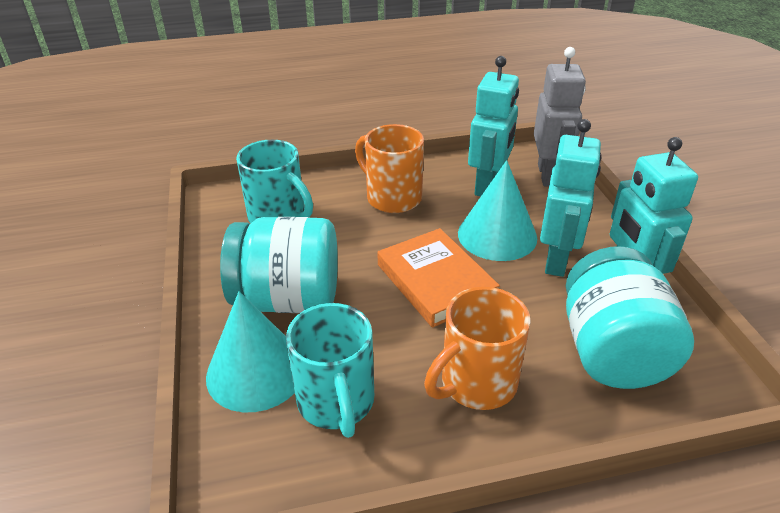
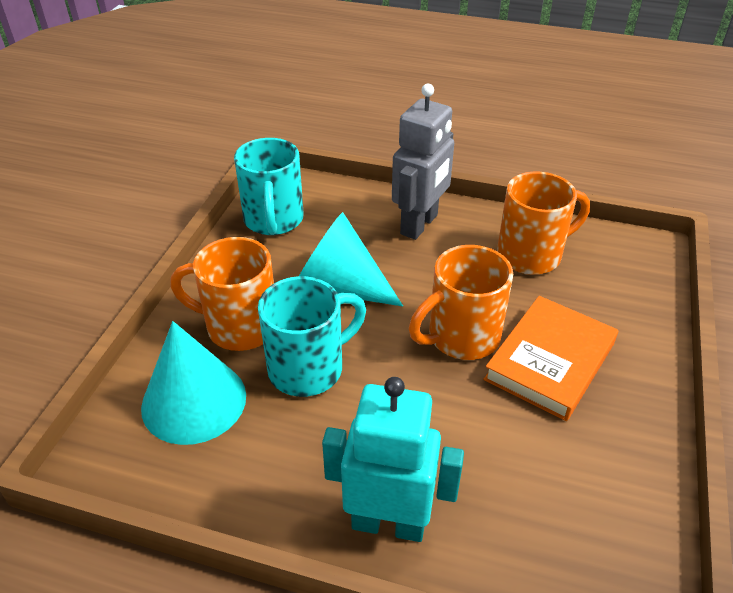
orange mug: 2 -> 3
turquoise jar: 2 -> 0
turquoise robot: 3 -> 1

